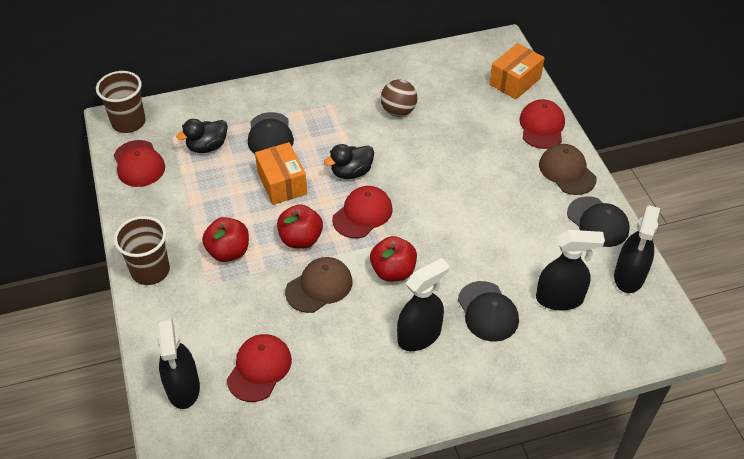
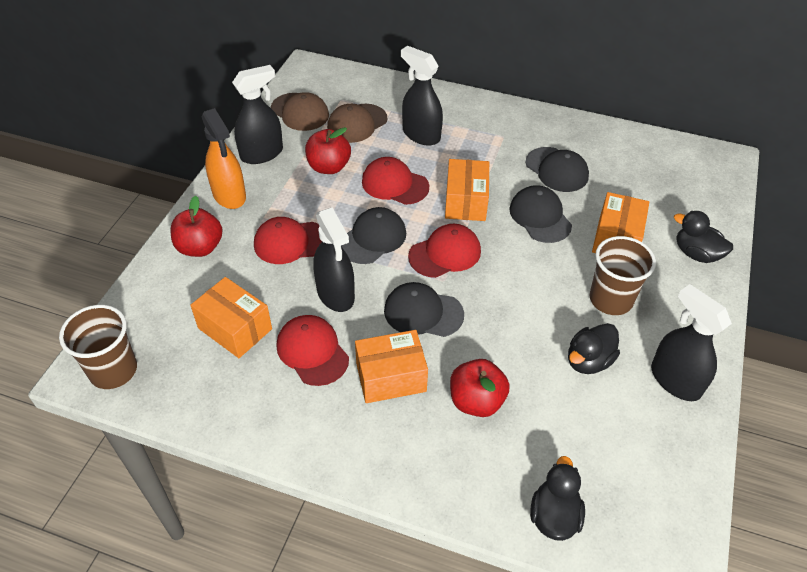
black cap: 3 -> 4
black duck: 2 -> 3
brown ball: 1 -> 0
orange box: 2 -> 4
orange spray bottle: 0 -> 1

